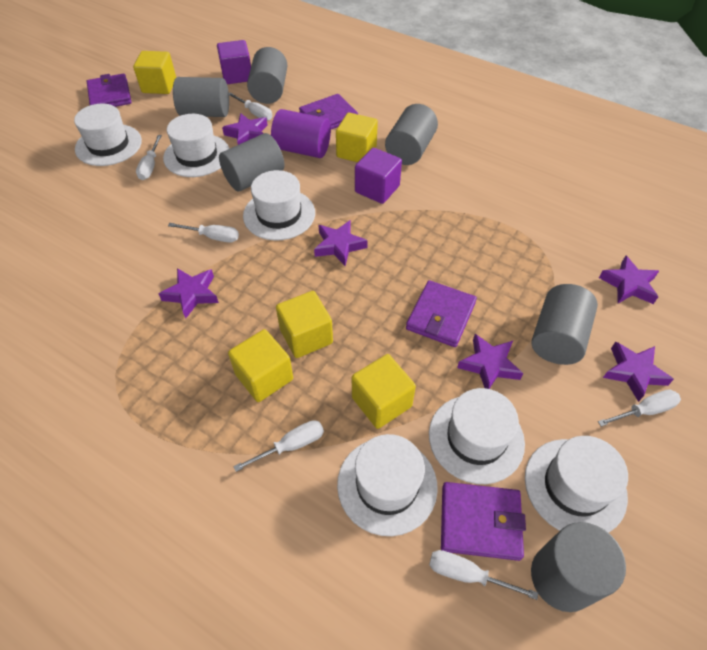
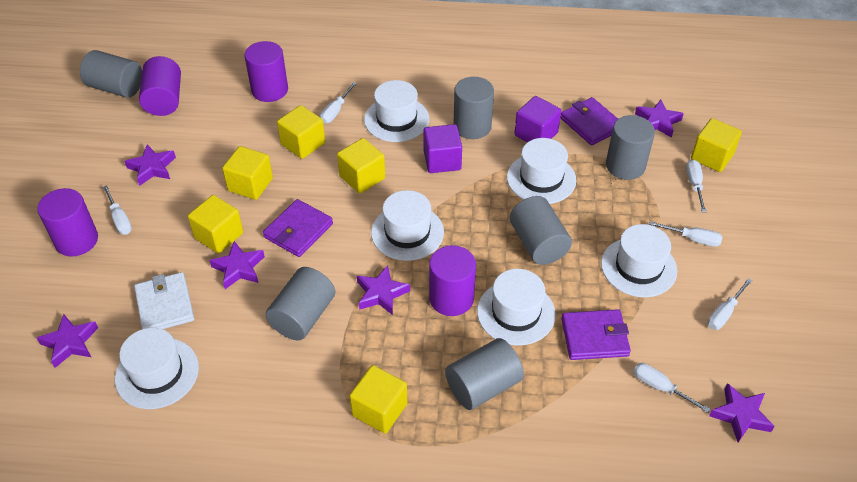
purple cylinder: 1 -> 4
purple wallet: 4 -> 3
white wallet: 0 -> 1
yellow cube: 5 -> 6

